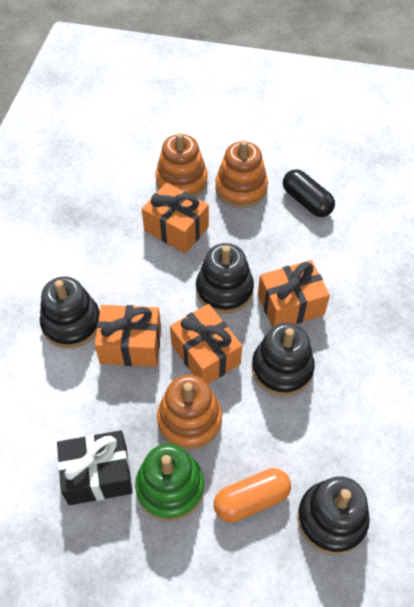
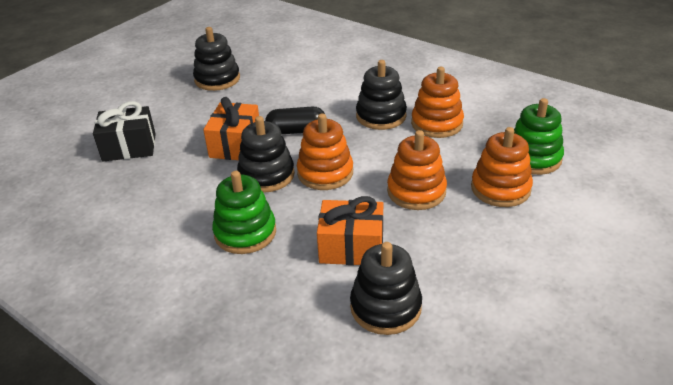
green stacking toy: 1 -> 2
orange capsule: 1 -> 0
orange gift: 4 -> 2
orange stacking toy: 3 -> 4

